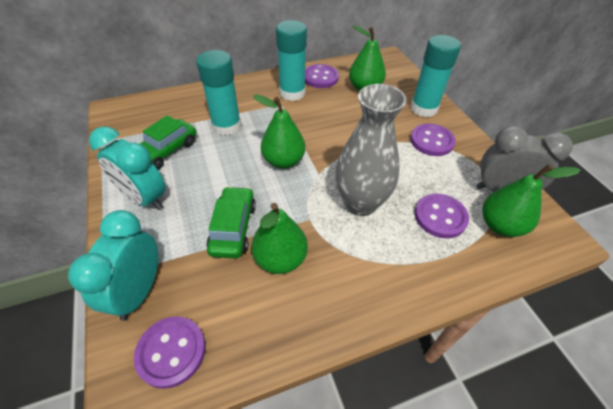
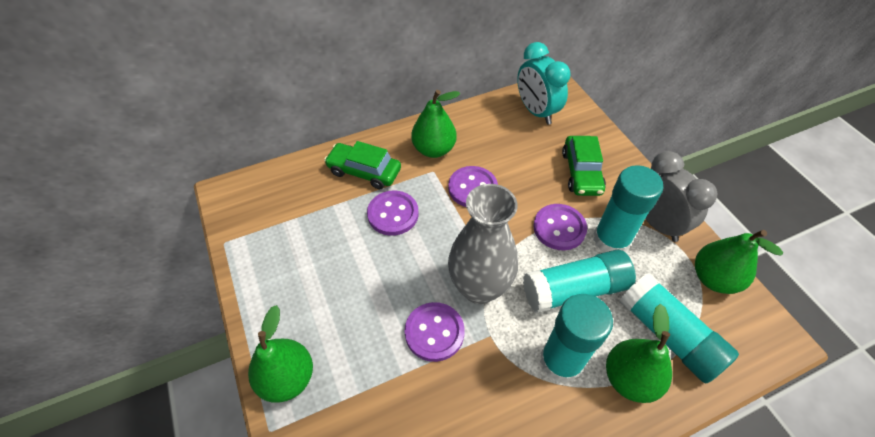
turquoise clock: 2 -> 1
turquoise glue stick: 3 -> 4

